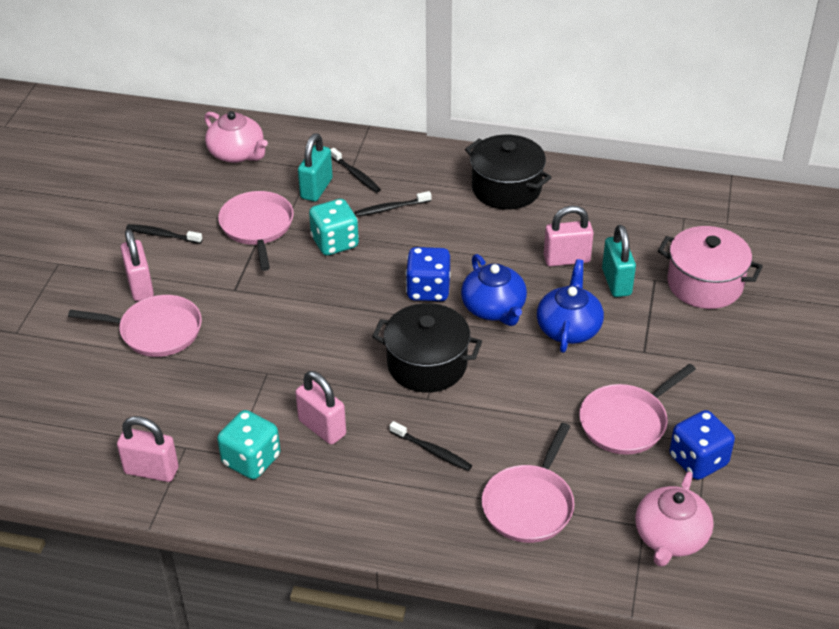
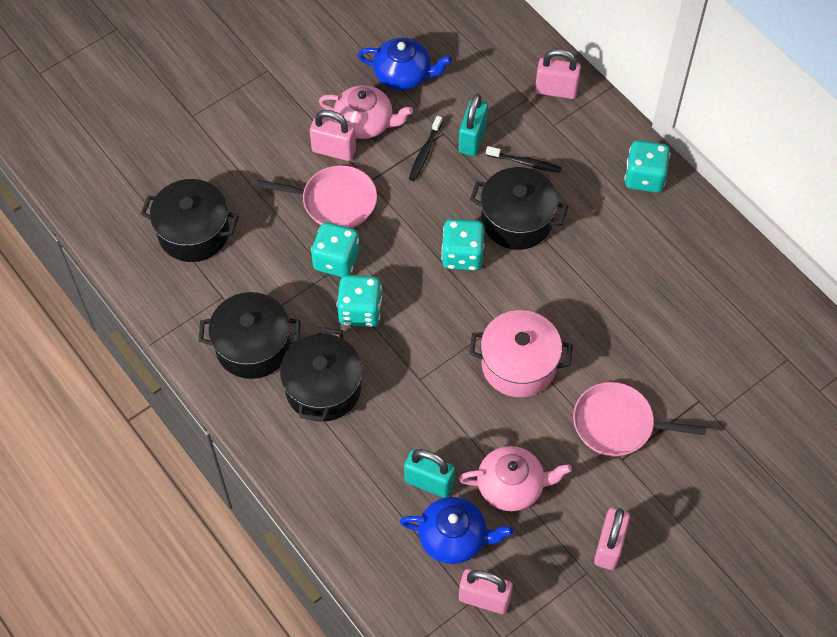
black pot: 2 -> 4
black toothbrush: 4 -> 2
blue dice: 2 -> 0
pink pan: 4 -> 2
turquoise dice: 2 -> 4

